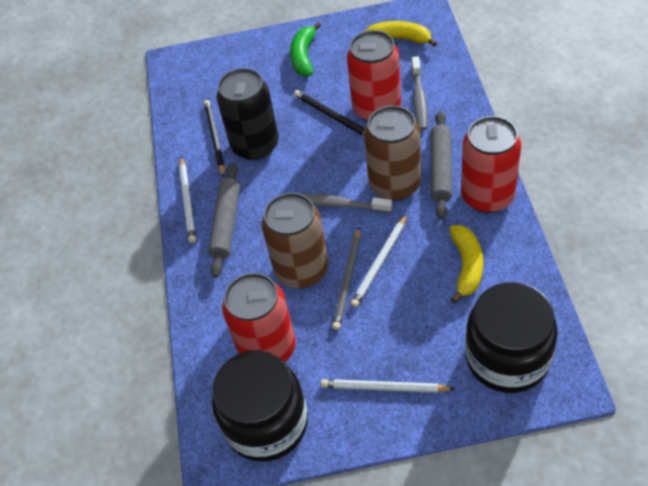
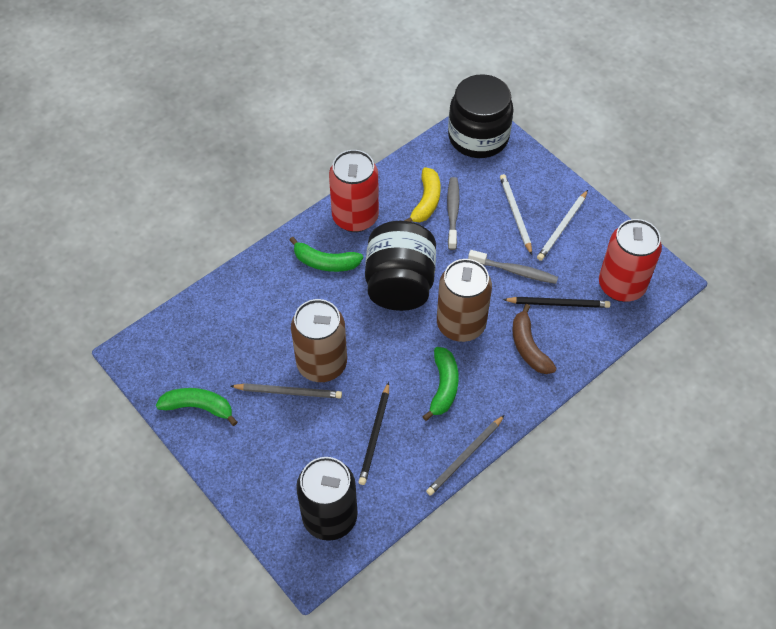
brown banana: 0 -> 1
green banana: 1 -> 3
grey pencil: 1 -> 2
grey rolling pin: 2 -> 0
red can: 3 -> 2
white pencil: 3 -> 2
yellow banana: 2 -> 1

